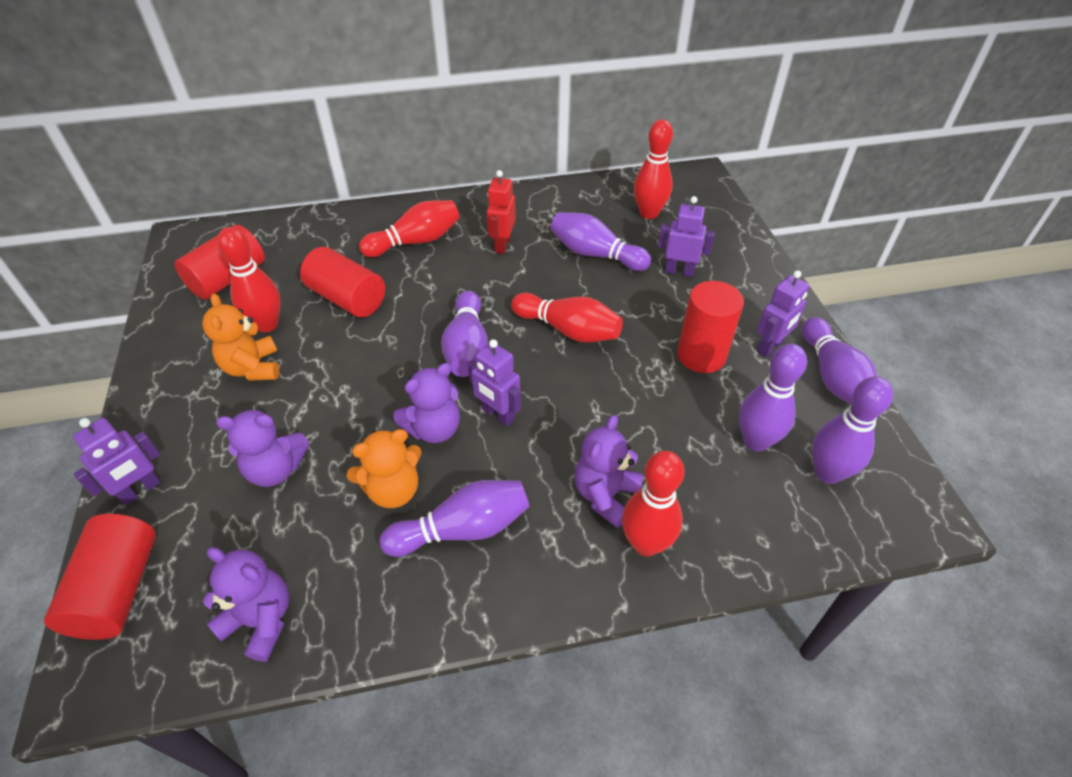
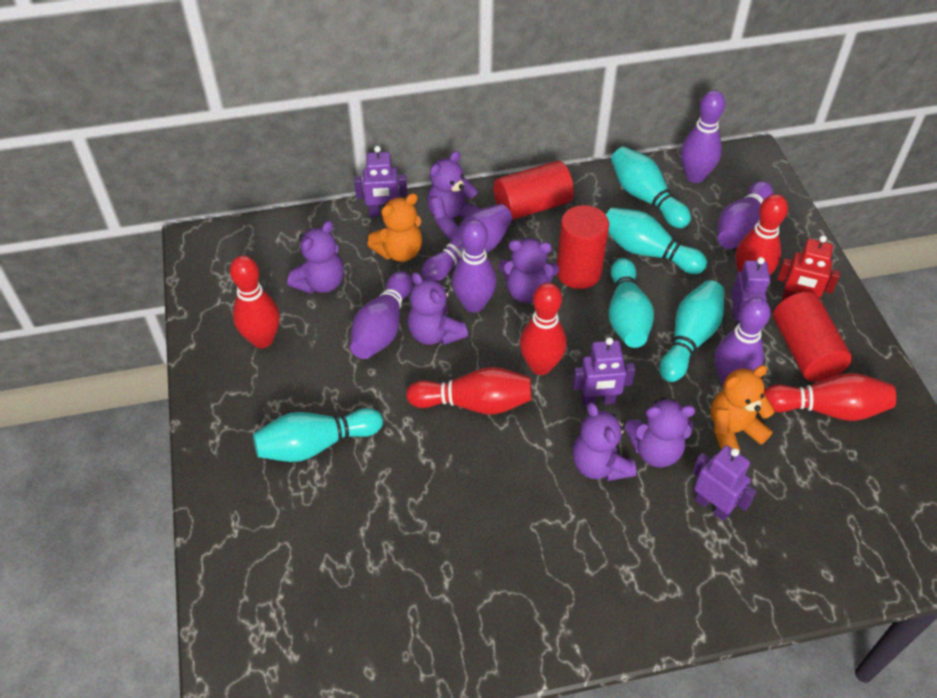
purple teddy bear: 4 -> 6
red cylinder: 4 -> 3
turquoise bowling pin: 0 -> 5

